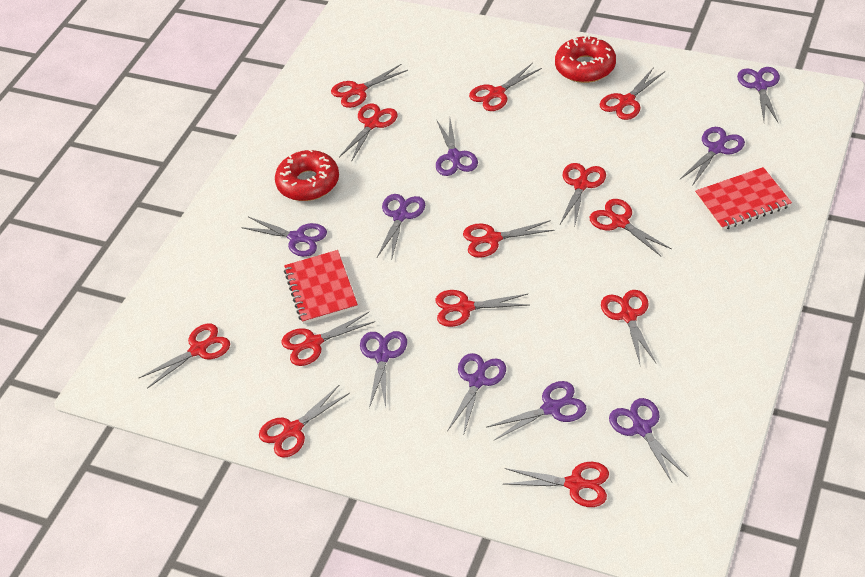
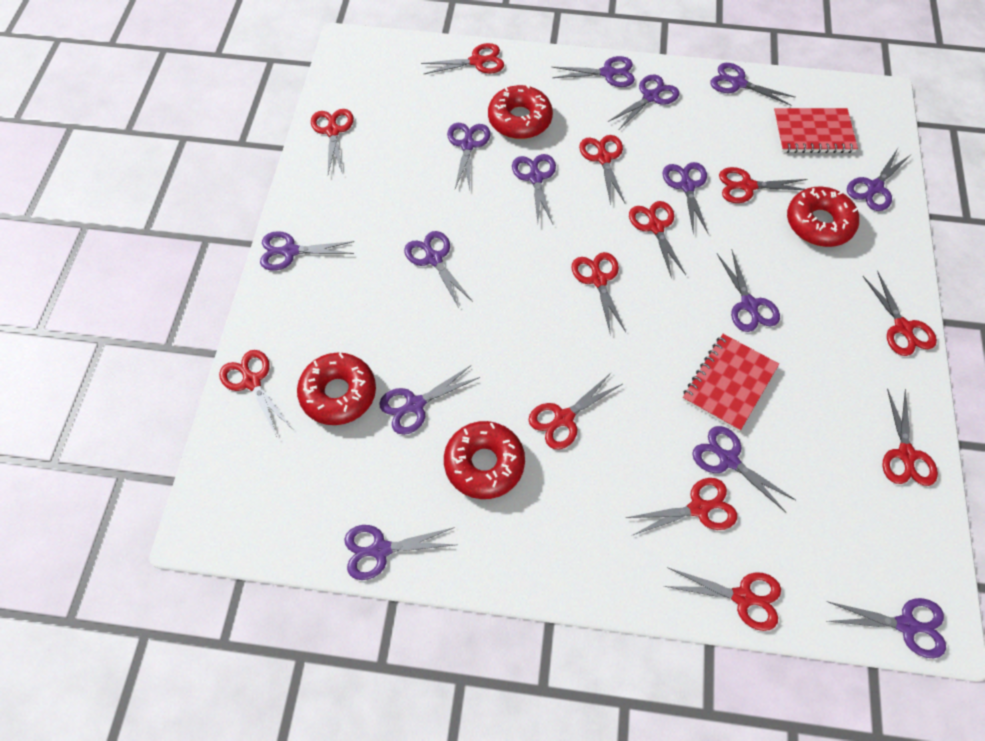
purple scissors: 9 -> 14
red donut: 2 -> 4
red scissors: 13 -> 12

